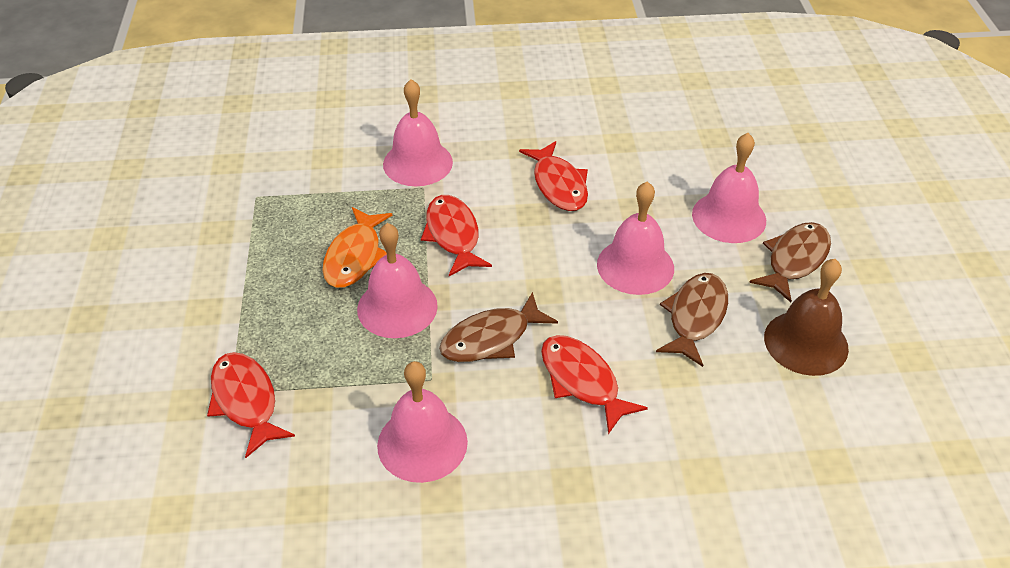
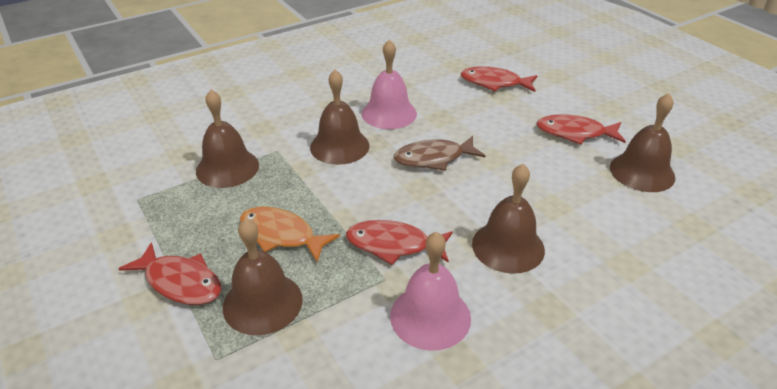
brown bell: 1 -> 5
brown fish: 3 -> 1
pink bell: 5 -> 2

